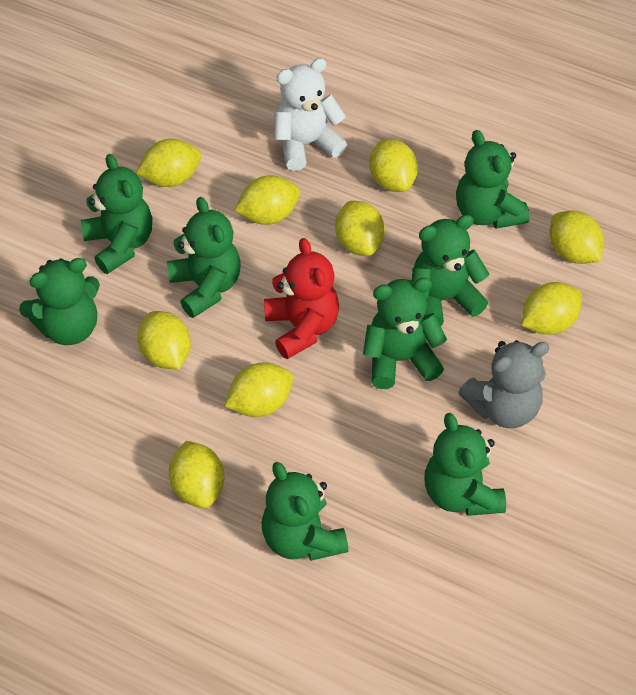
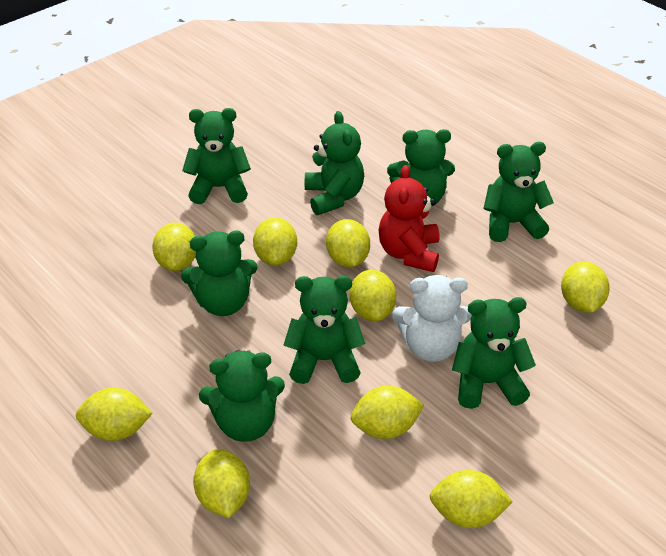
grey teddy bear: 1 -> 0

